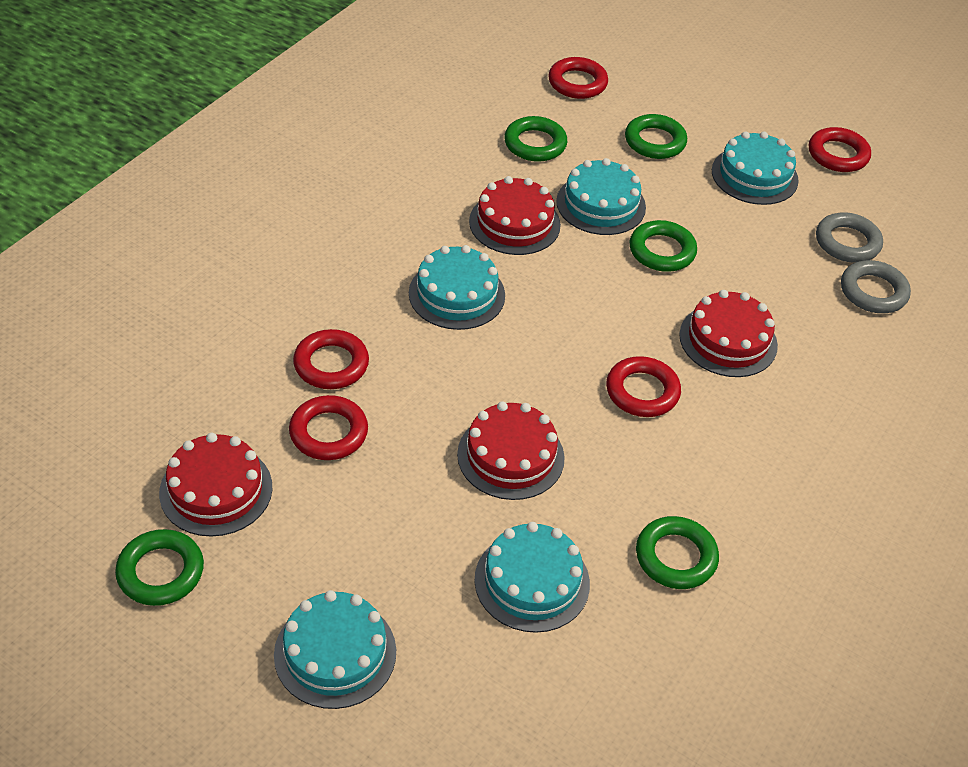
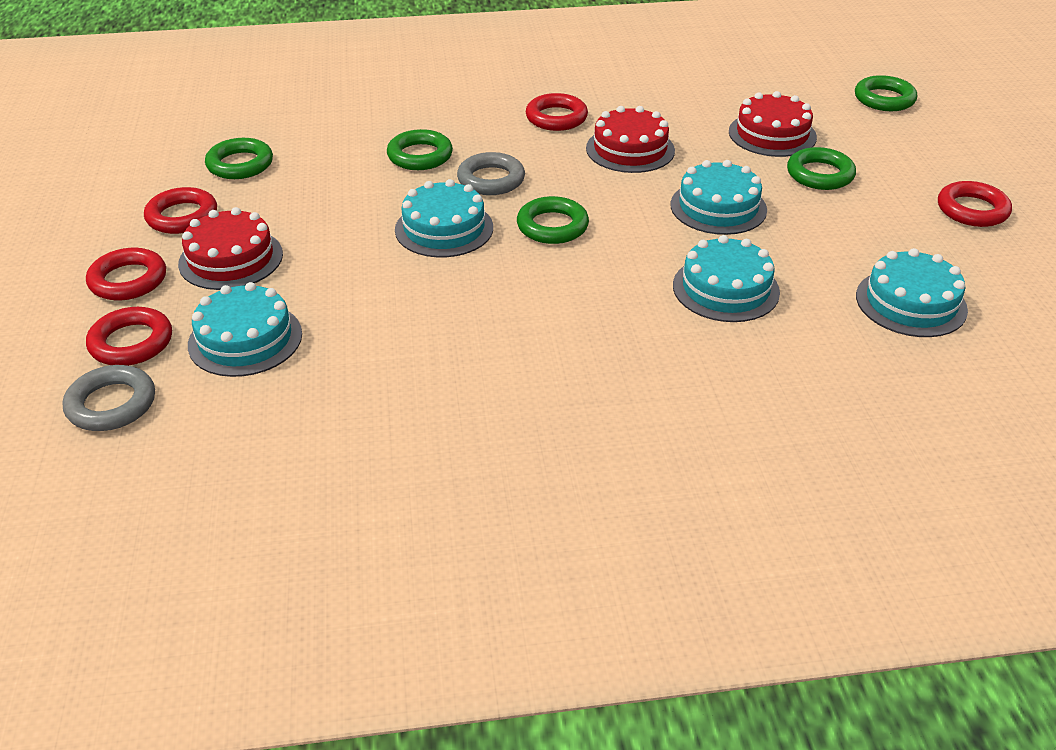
red cake: 4 -> 3

